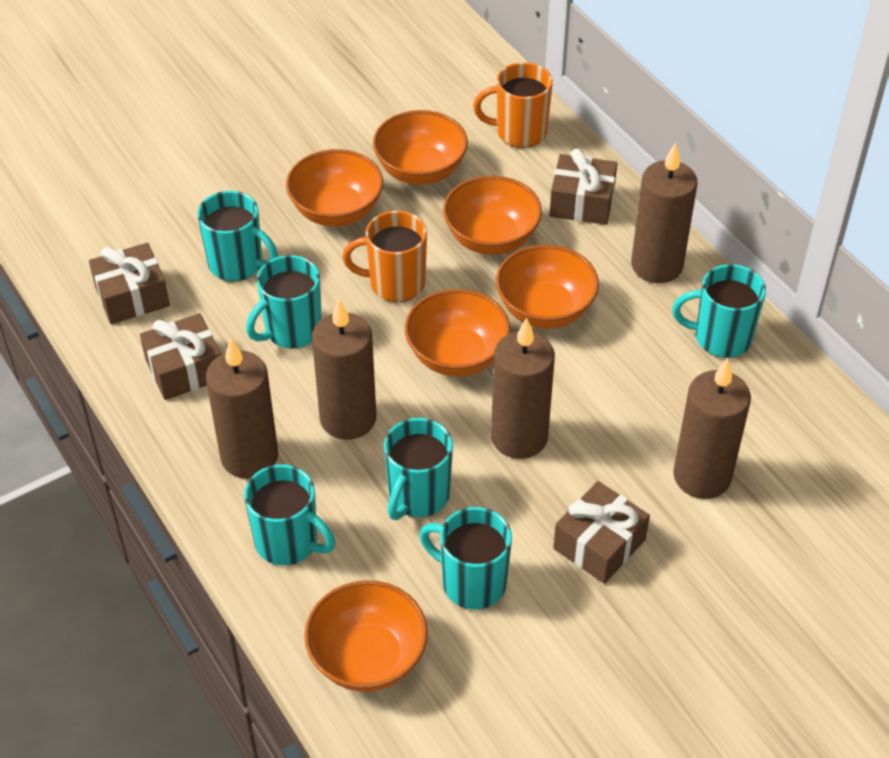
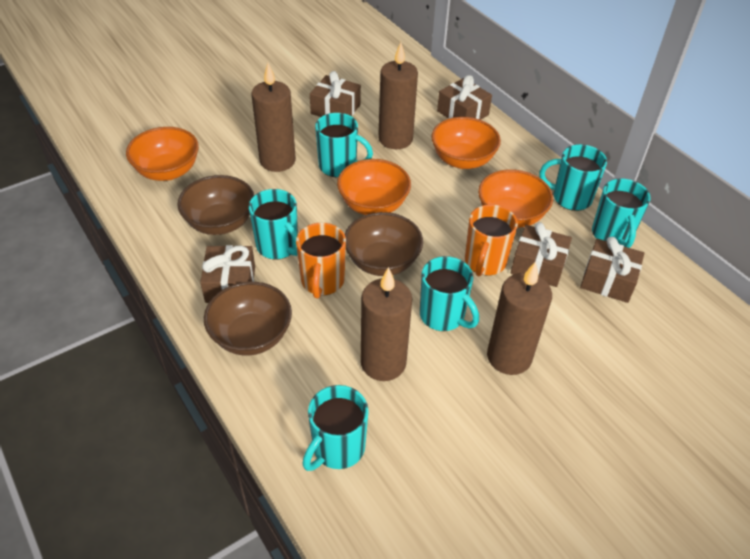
brown bowl: 0 -> 3
brown candle: 5 -> 4
brown gift: 4 -> 5
orange bowl: 6 -> 4

